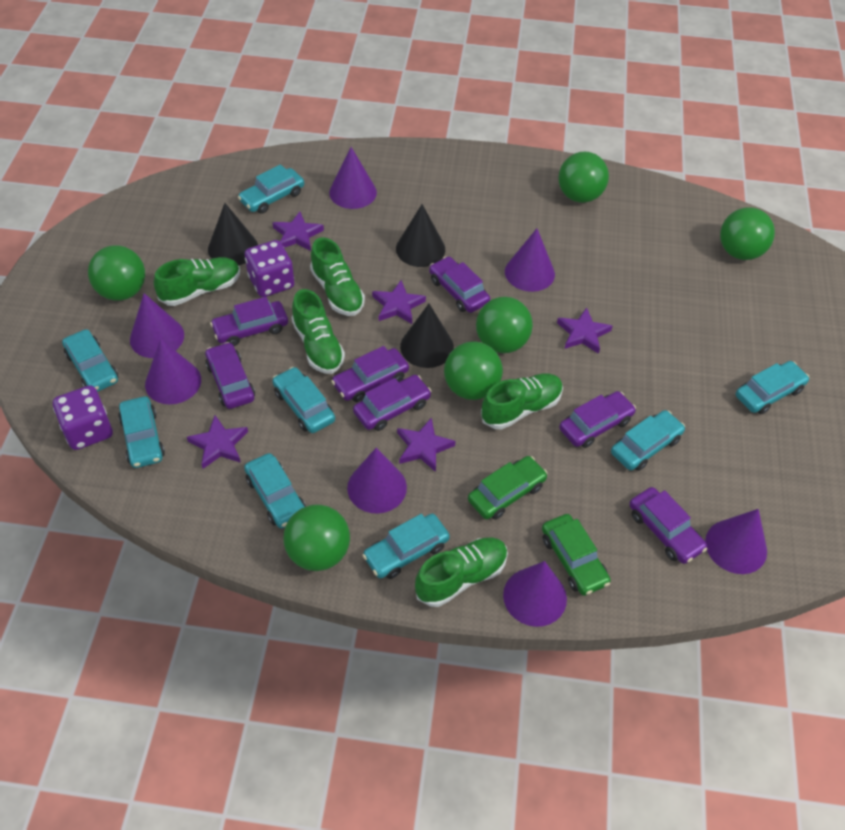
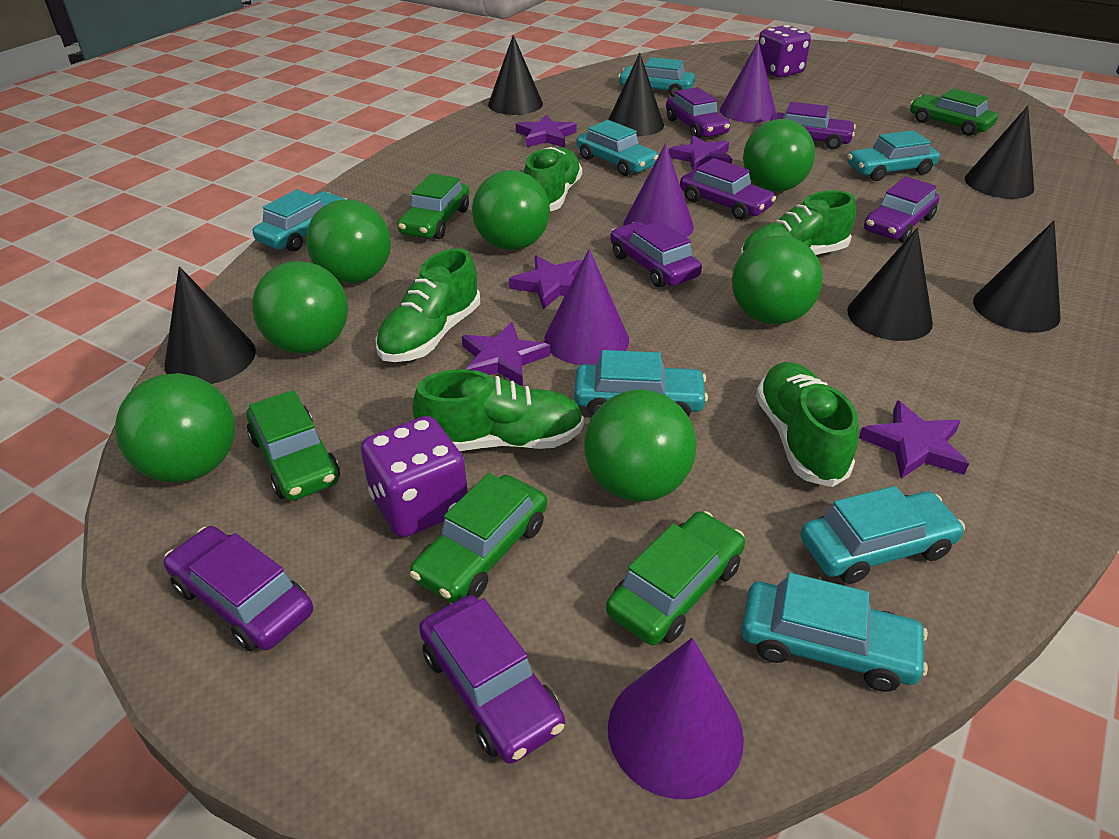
black cone: 3 -> 6
green ball: 6 -> 7
green car: 2 -> 5
purple cone: 7 -> 4
turquoise car: 8 -> 7

